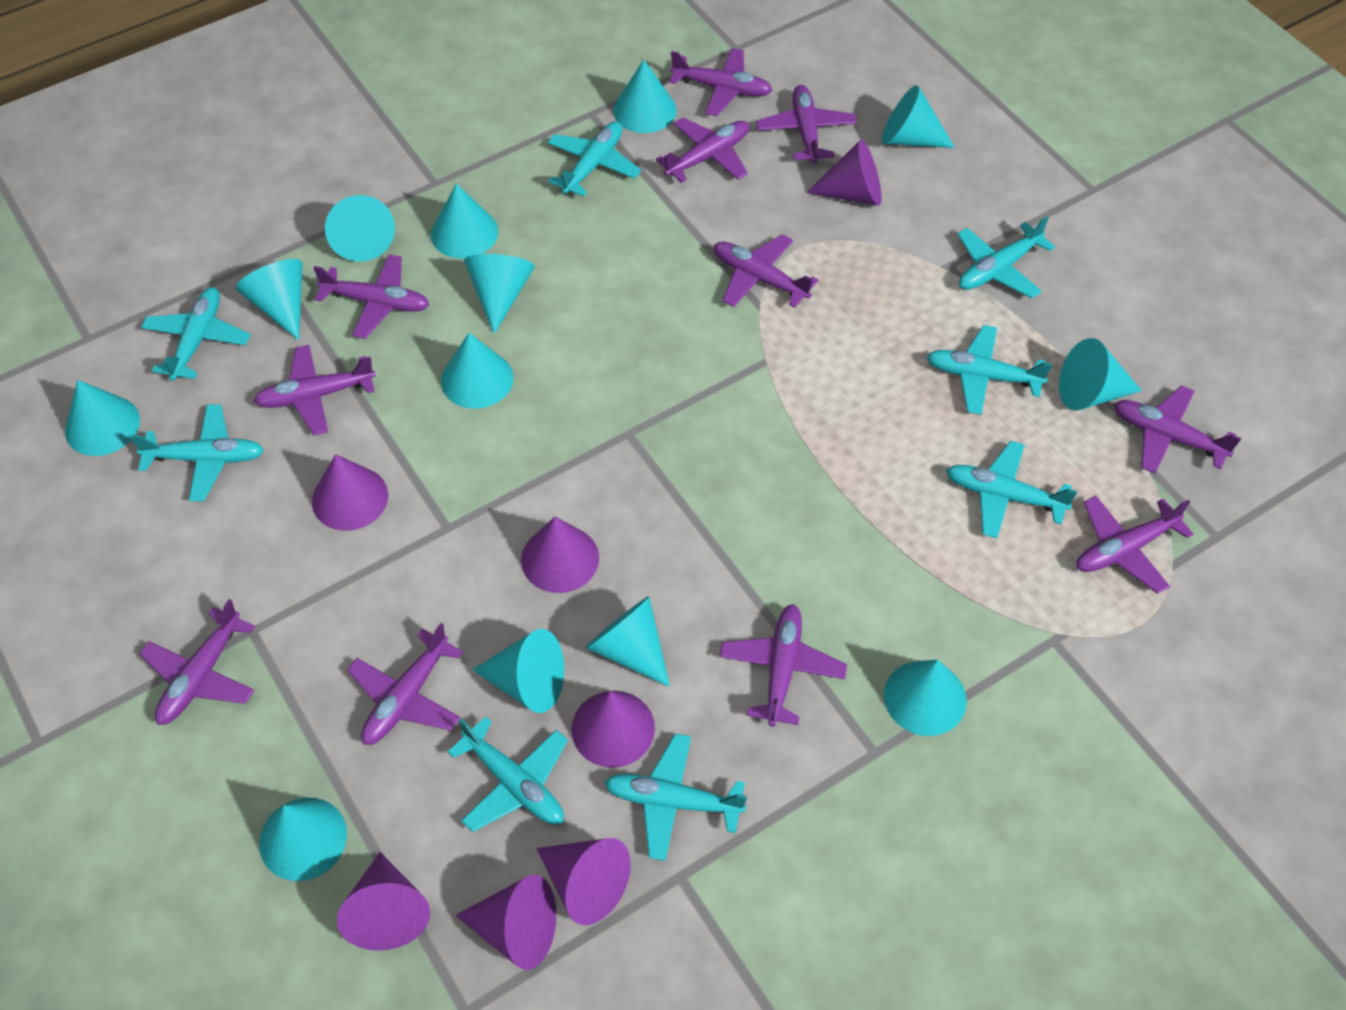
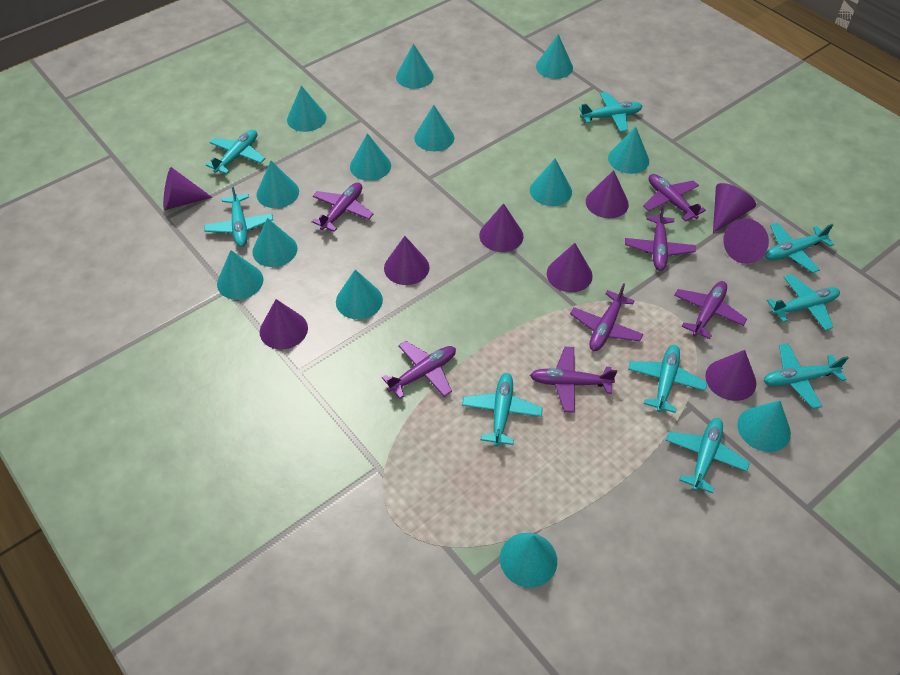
purple cone: 7 -> 9
purple plane: 11 -> 7
turquoise plane: 8 -> 9

